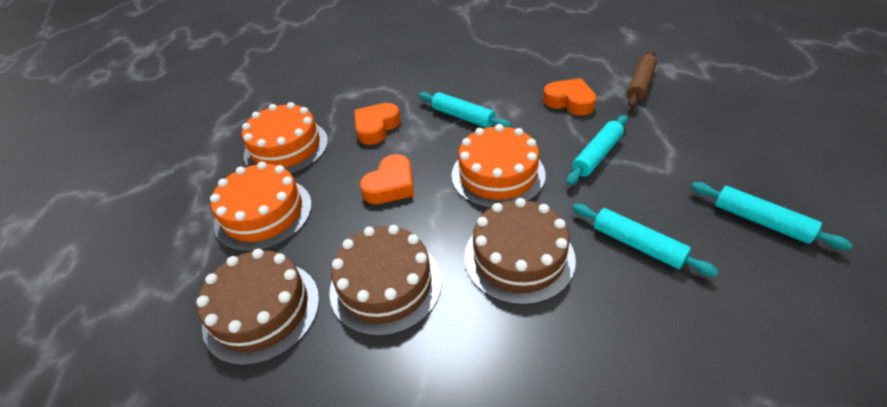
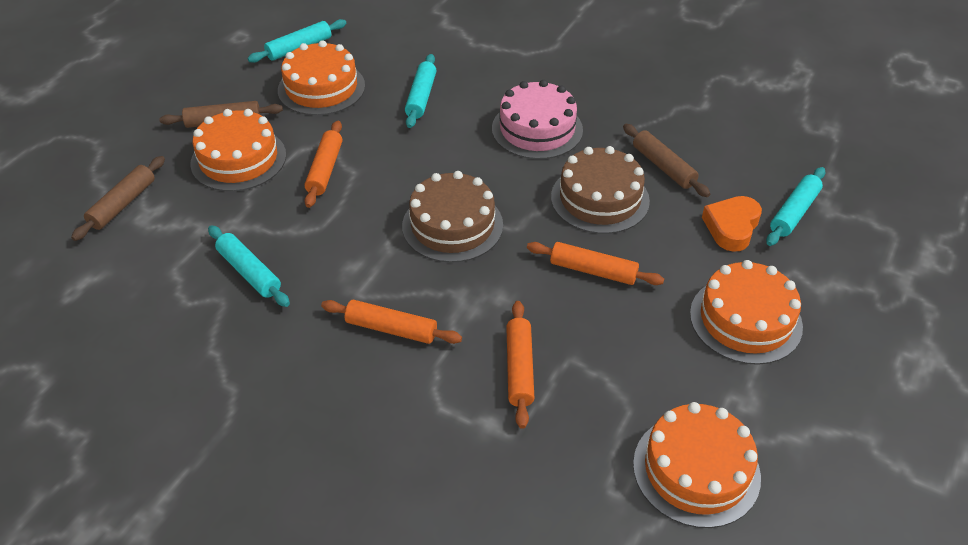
brown cake: 3 -> 2
brown rolling pin: 1 -> 3
orange cake: 3 -> 4
orange heart: 3 -> 1
orange rolling pin: 0 -> 4
pink cake: 0 -> 1

